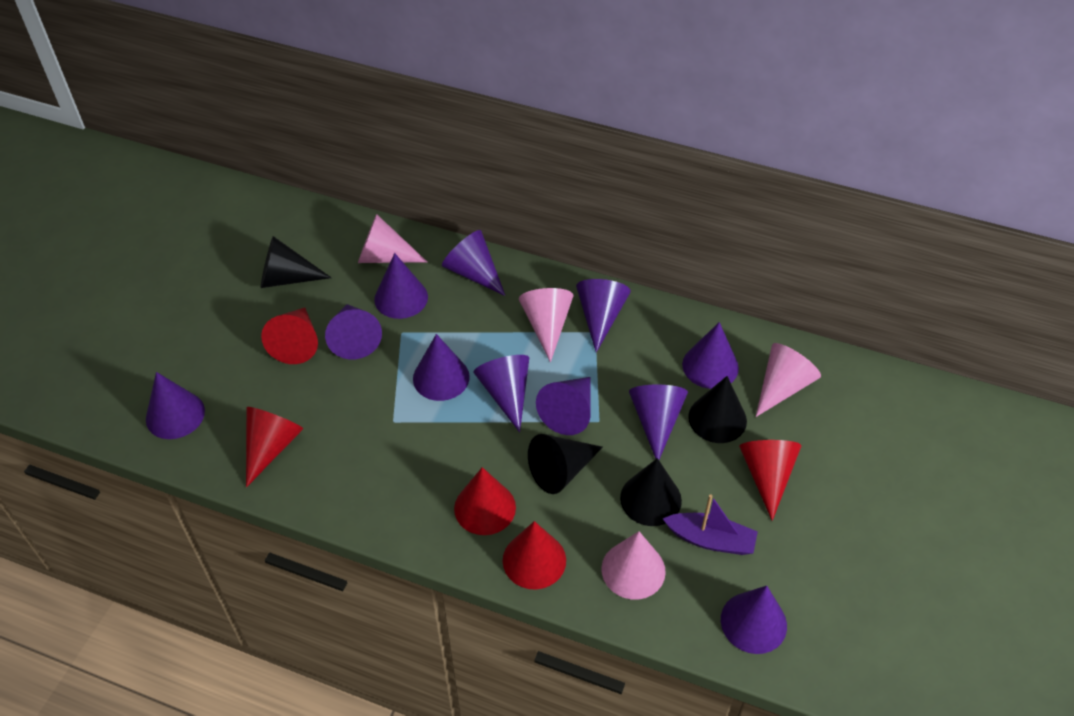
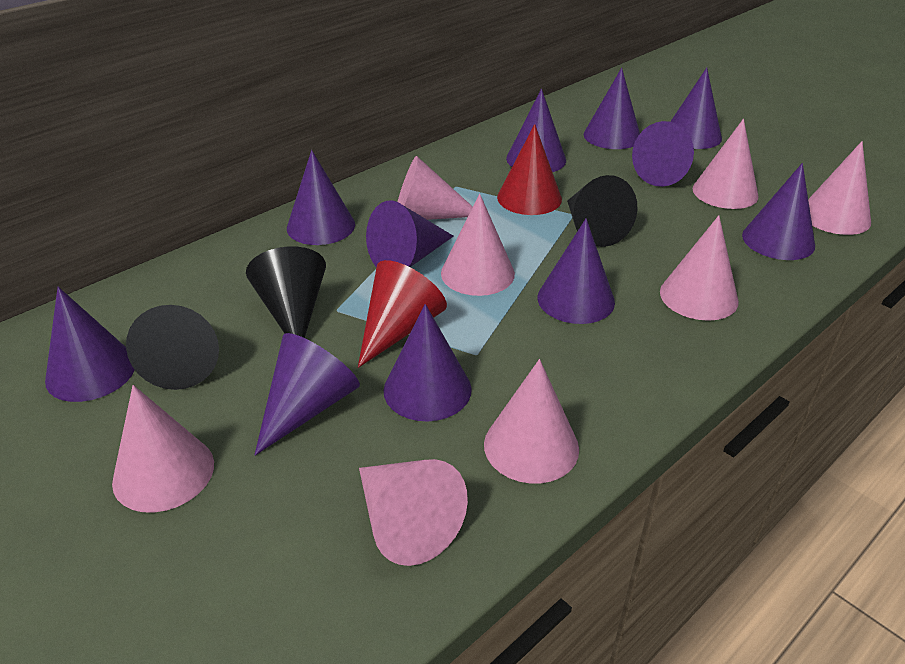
black cone: 4 -> 3
pink cone: 4 -> 8
purple boat: 1 -> 0
red cone: 5 -> 2

